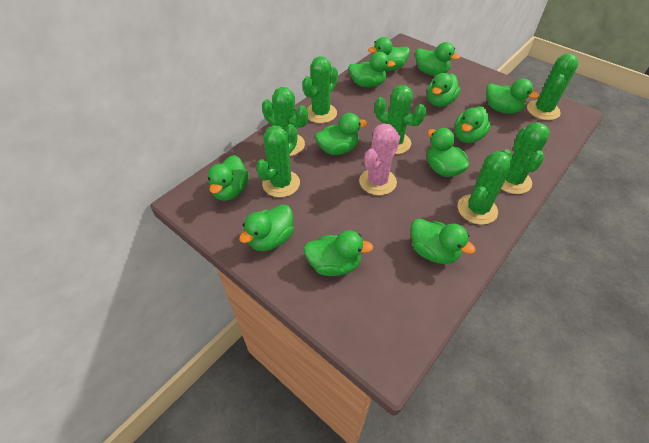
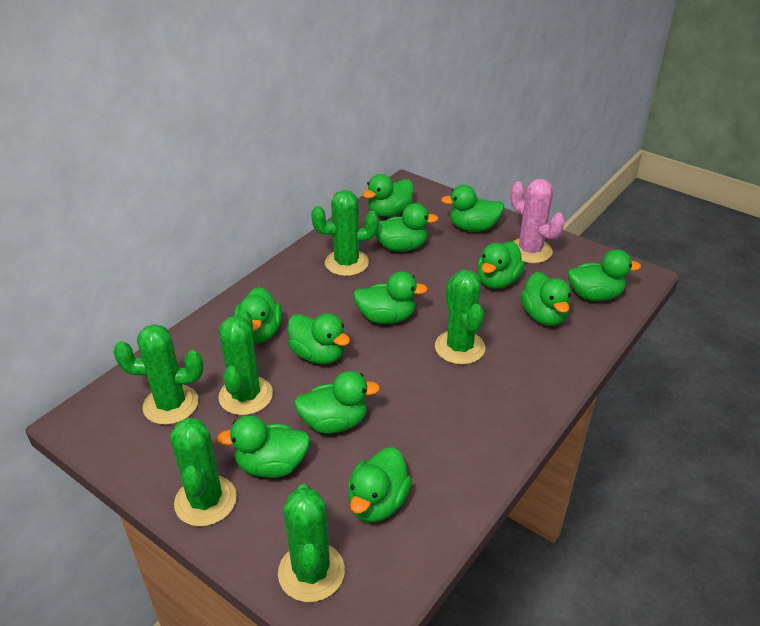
green cactus: 7 -> 6

